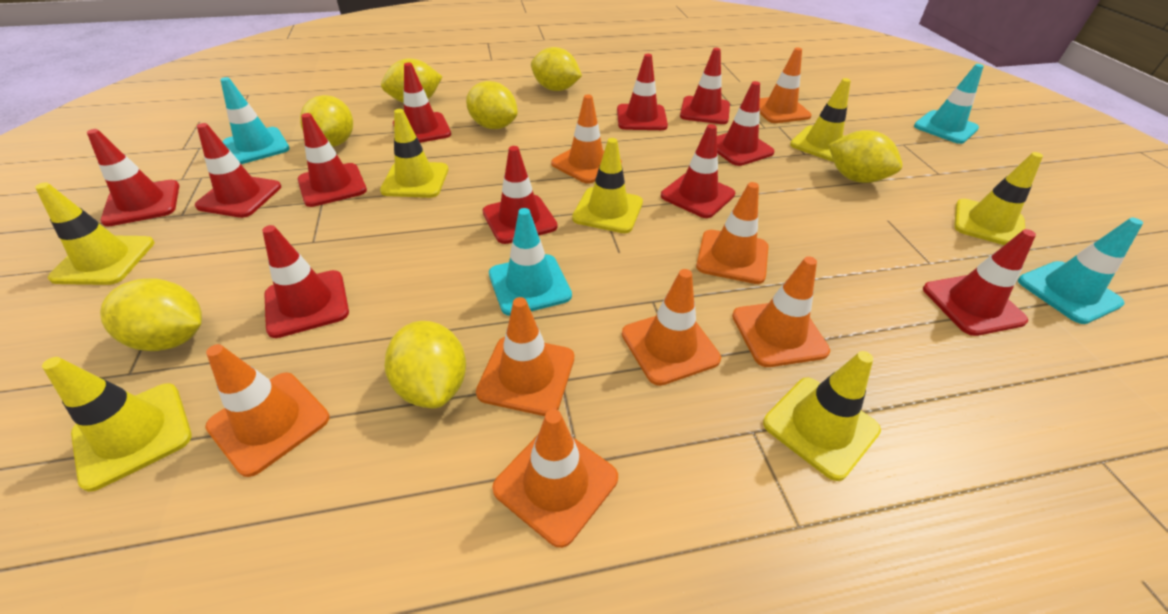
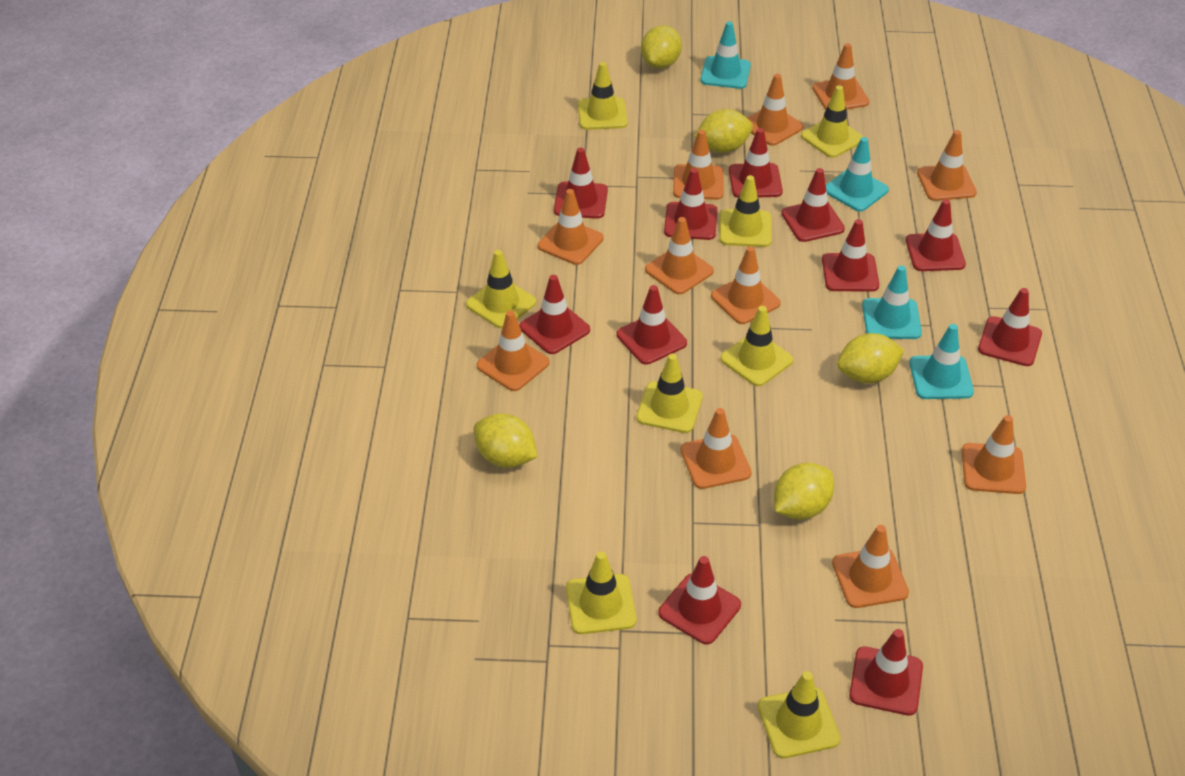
orange traffic cone: 8 -> 11
yellow lemon: 7 -> 5
yellow traffic cone: 7 -> 8

